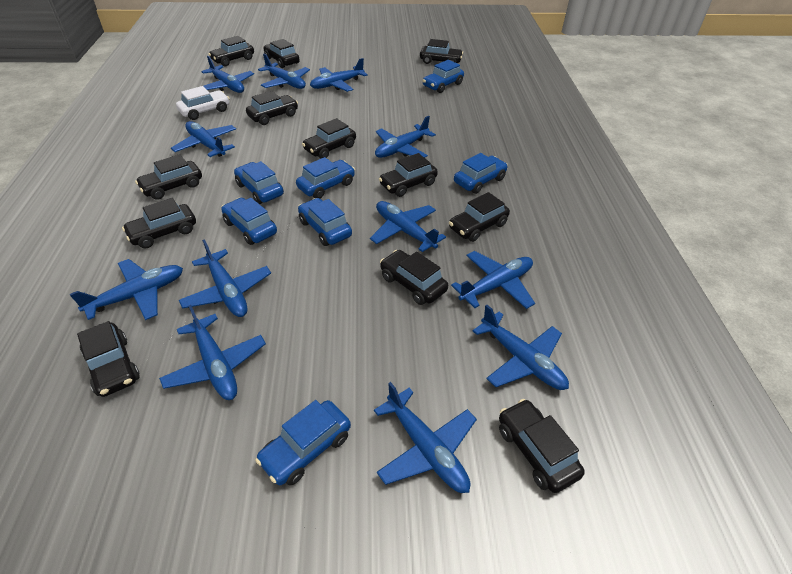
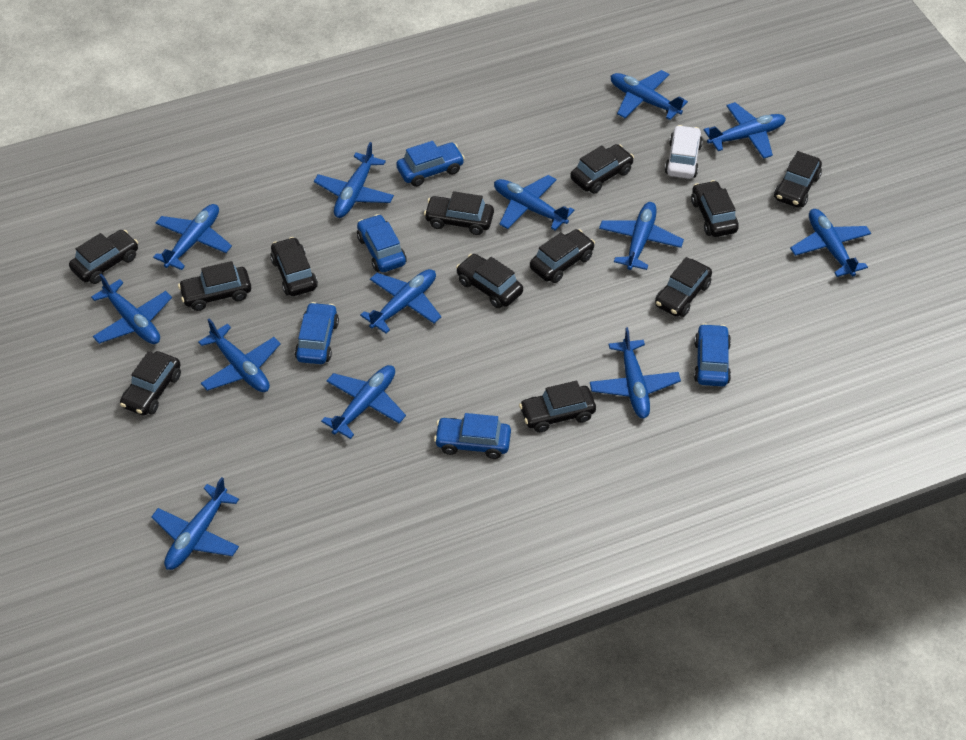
blue car: 7 -> 5
blue plane: 12 -> 13

